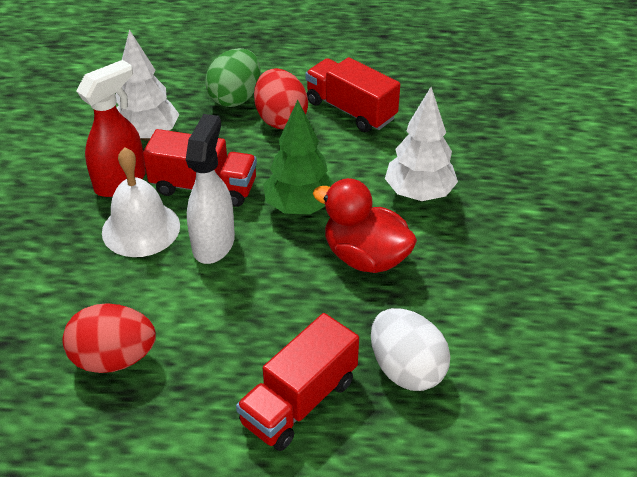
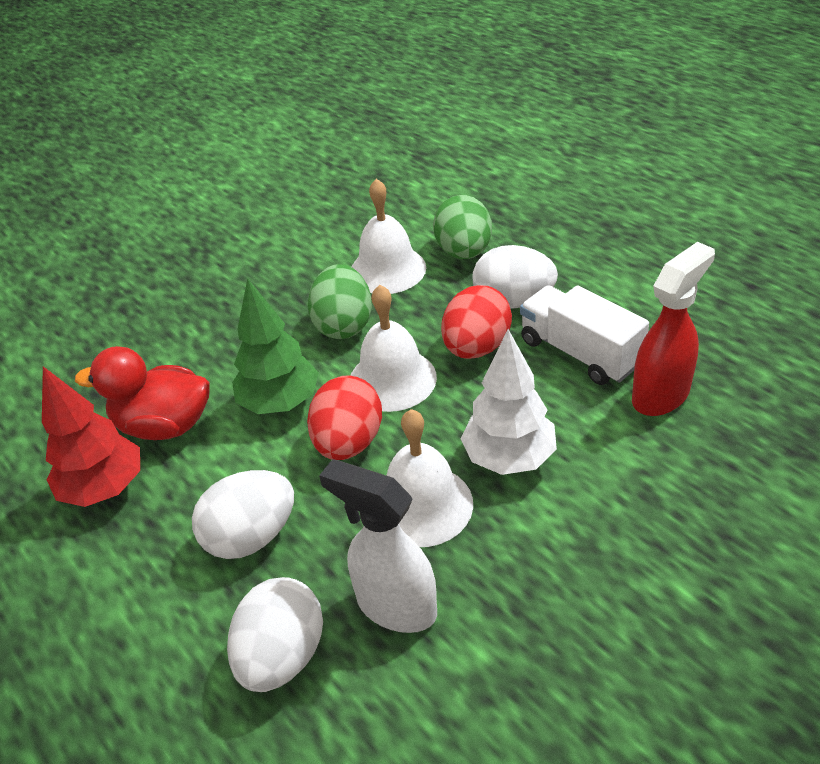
green egg: 1 -> 2
red tree: 0 -> 1
red truck: 3 -> 0
white bell: 1 -> 3
white egg: 1 -> 3
white tree: 2 -> 1
white truck: 0 -> 1

